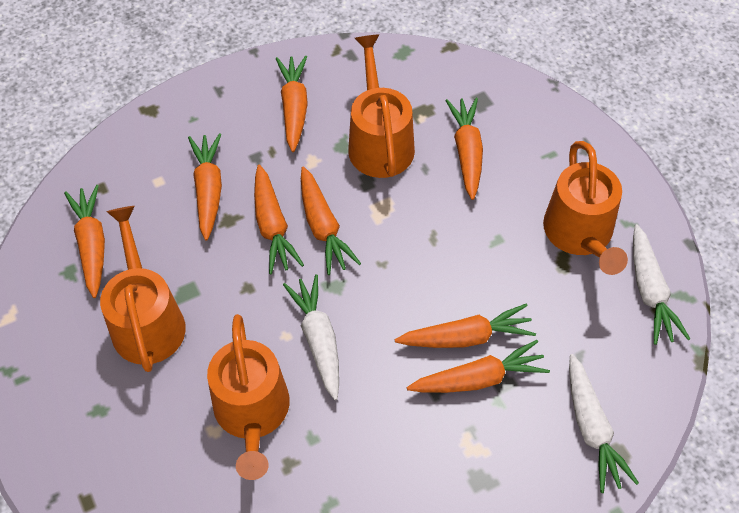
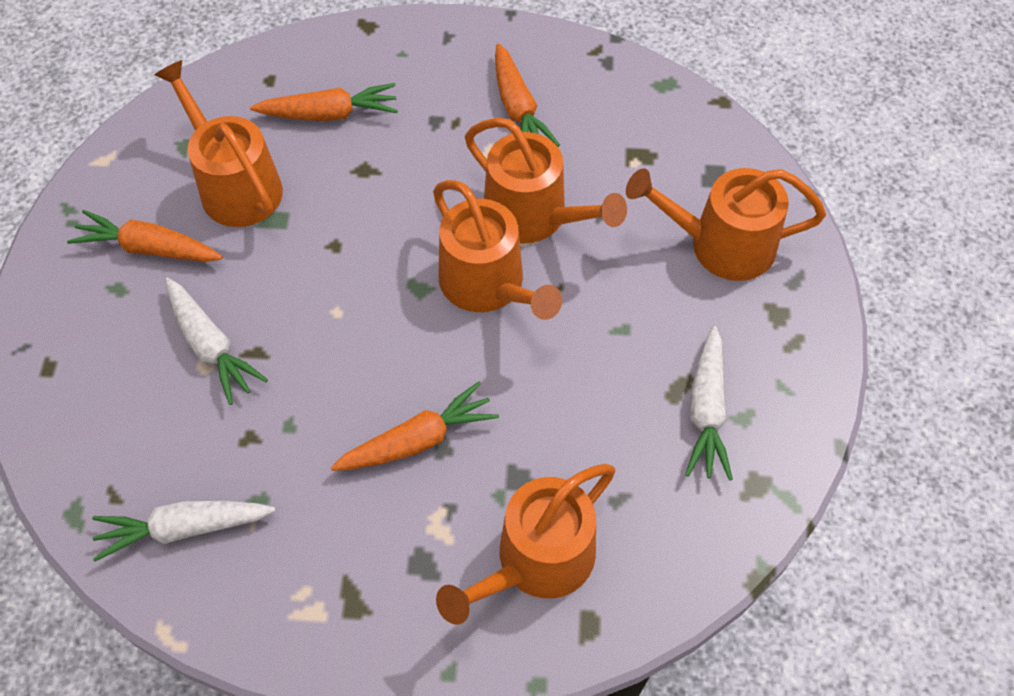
orange carrot: 8 -> 4
orange watering can: 4 -> 5

